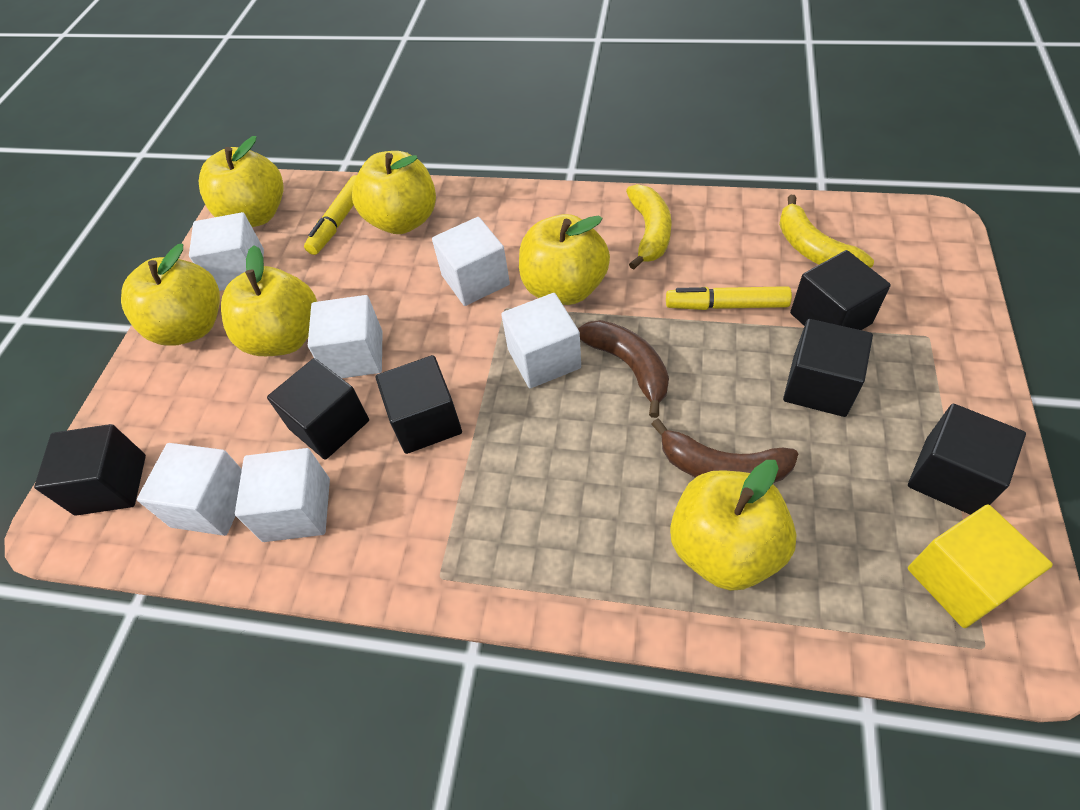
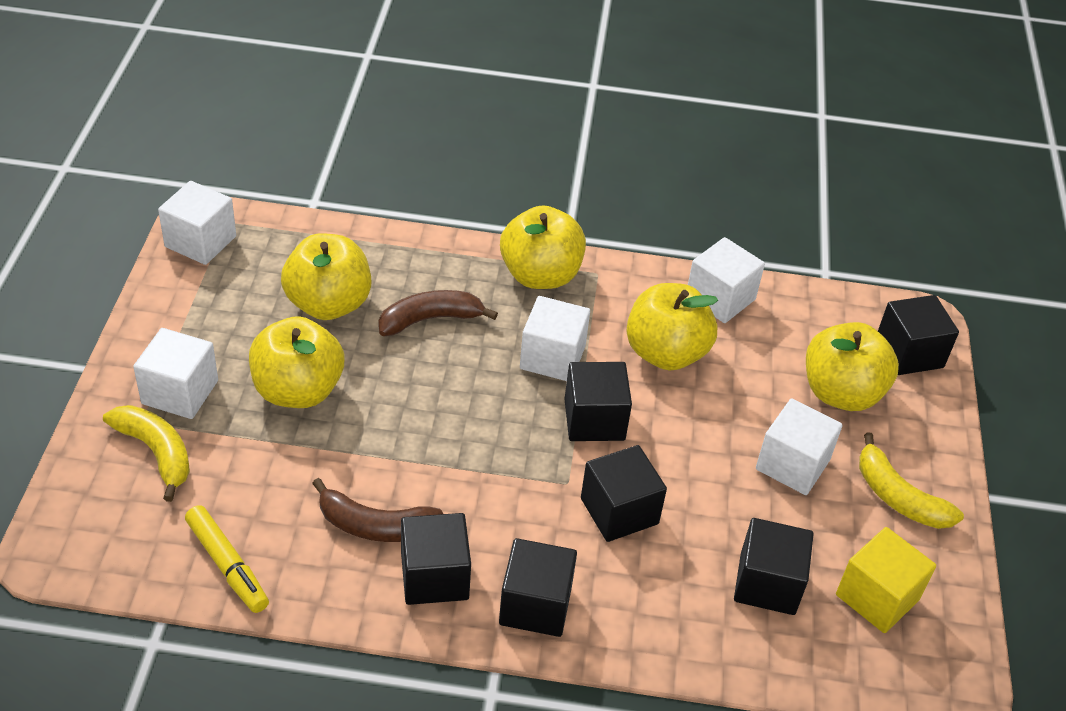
white cube: 6 -> 5
yellow apple: 6 -> 5
yellow marker: 2 -> 1

